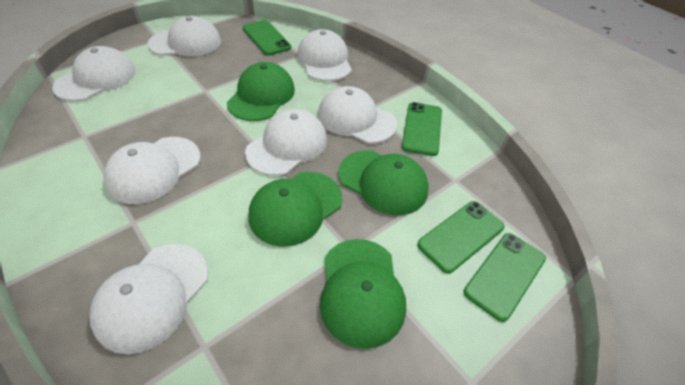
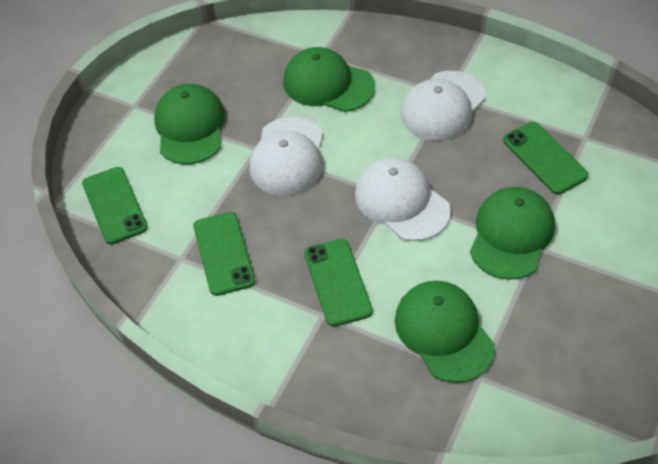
white cap: 7 -> 3

